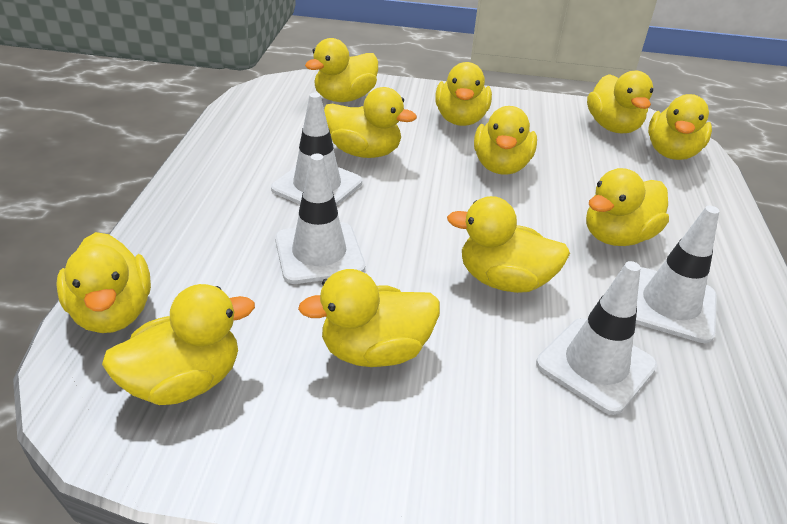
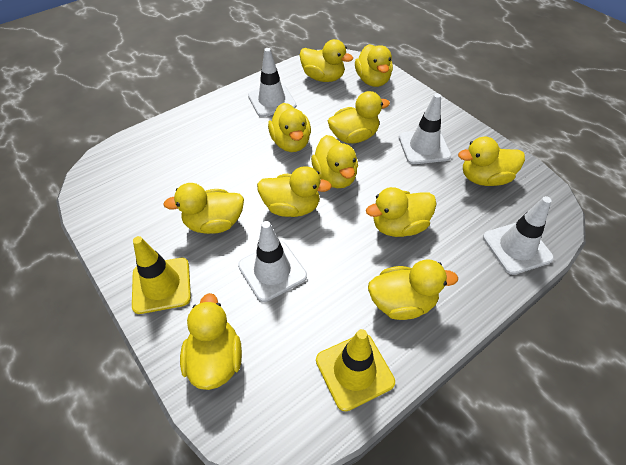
yellow traffic cone: 0 -> 2

